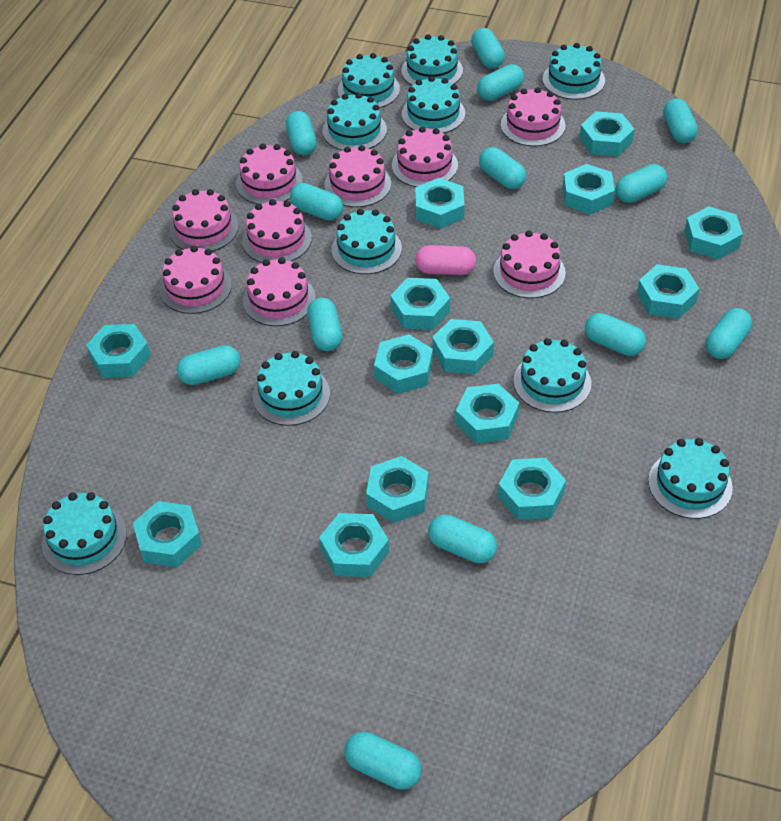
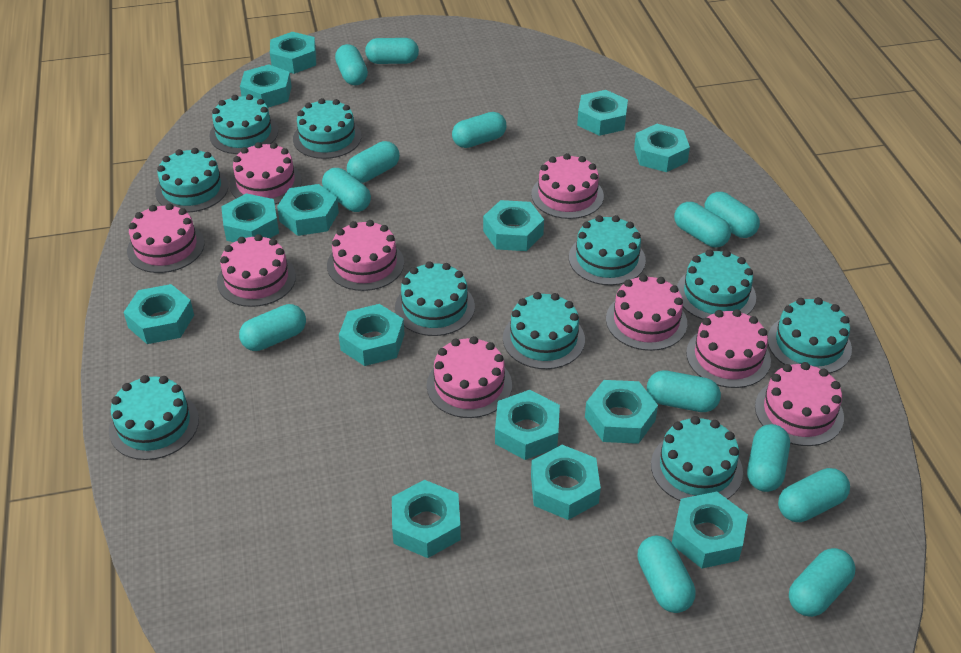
pink capsule: 1 -> 0

